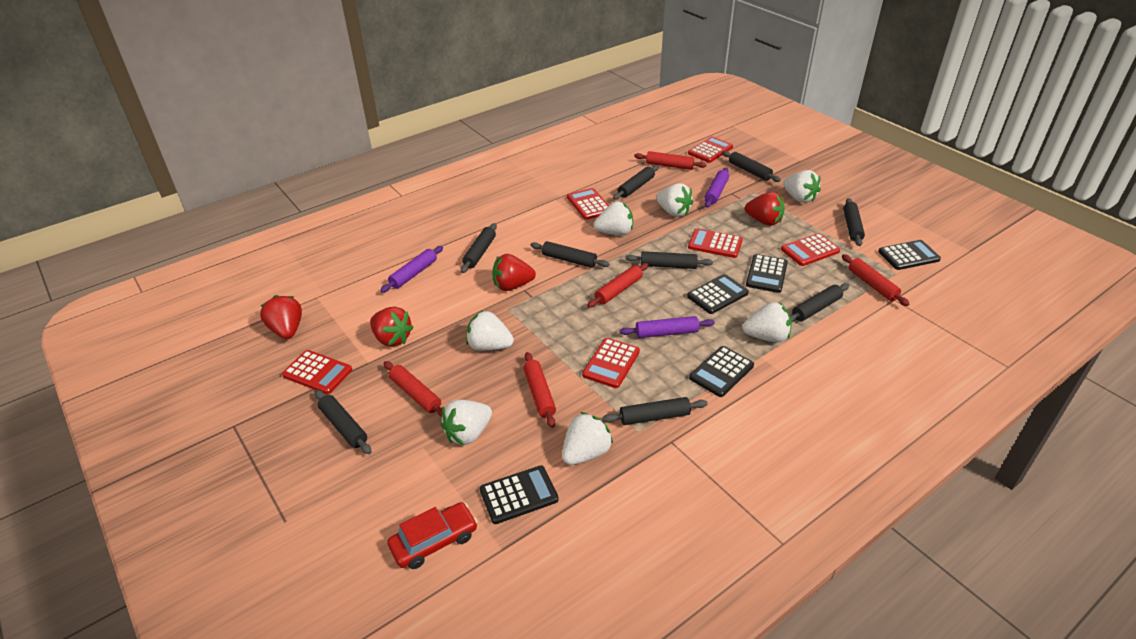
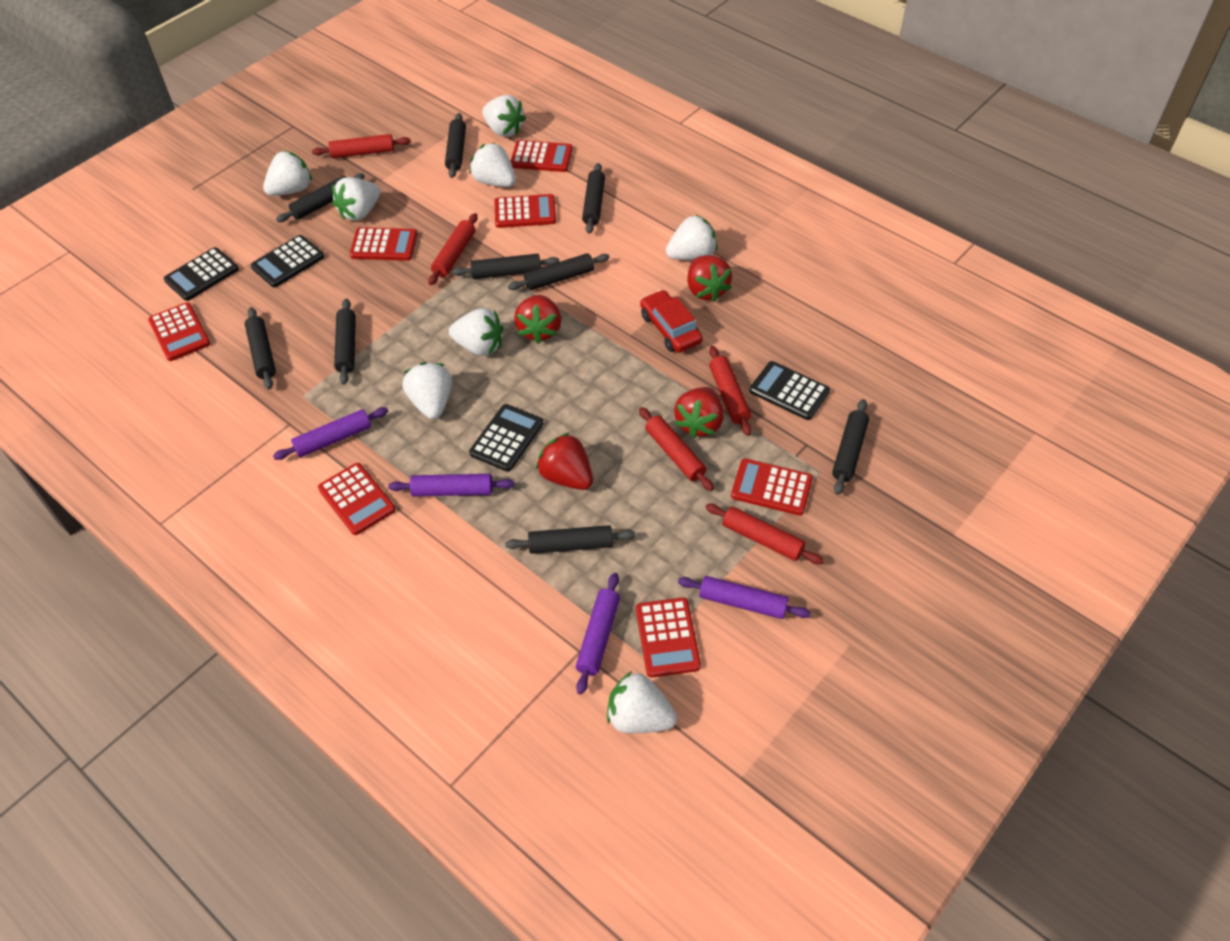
black calculator: 5 -> 4
purple rolling pin: 3 -> 4
red calculator: 6 -> 7
white strawberry: 7 -> 8

